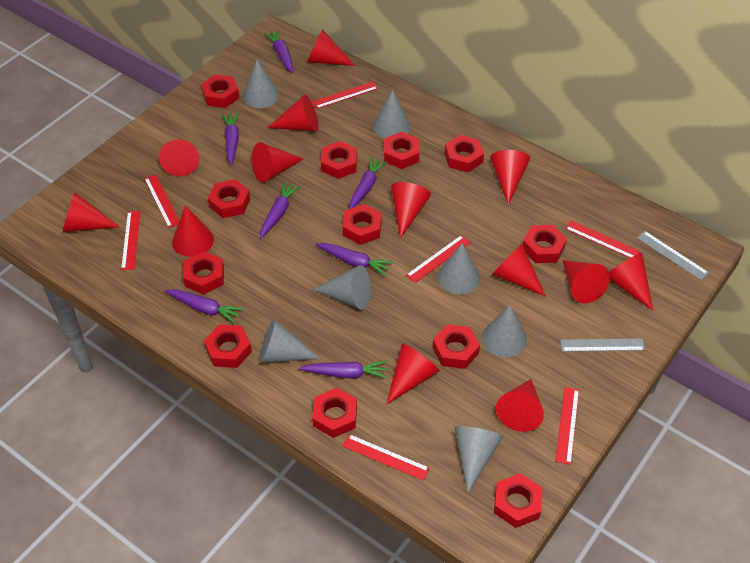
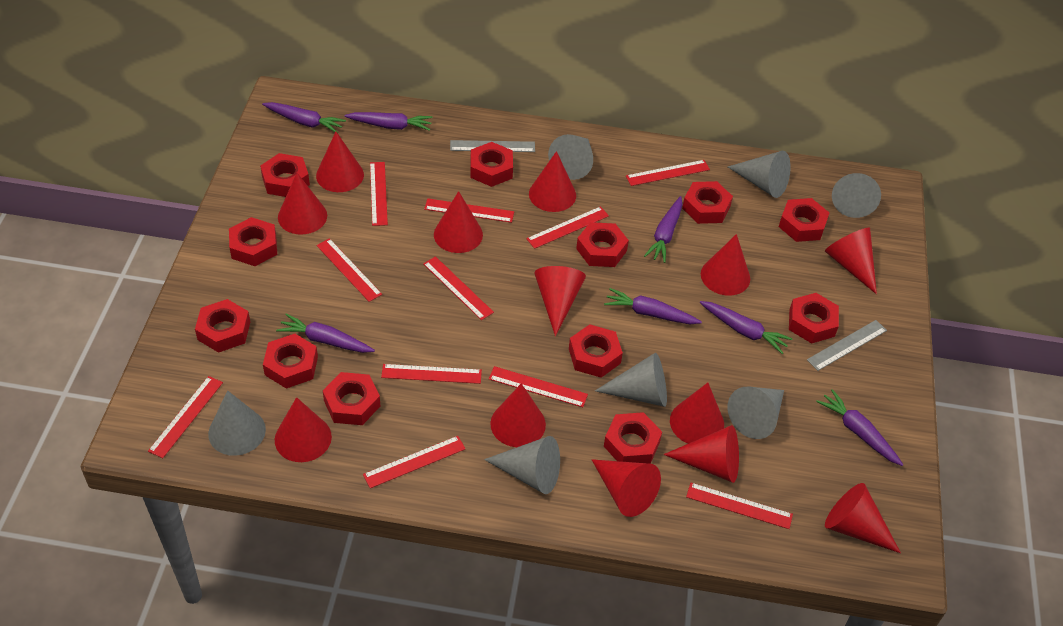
red ruler: 7 -> 11

